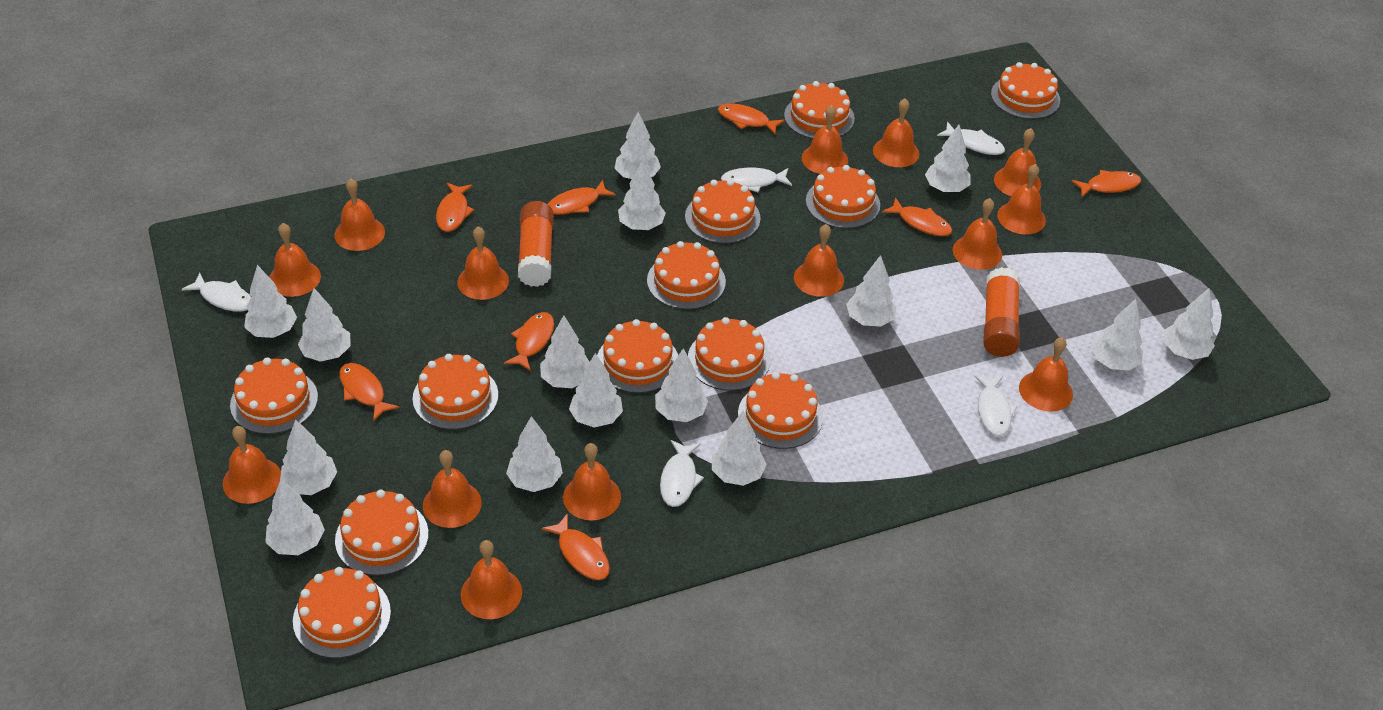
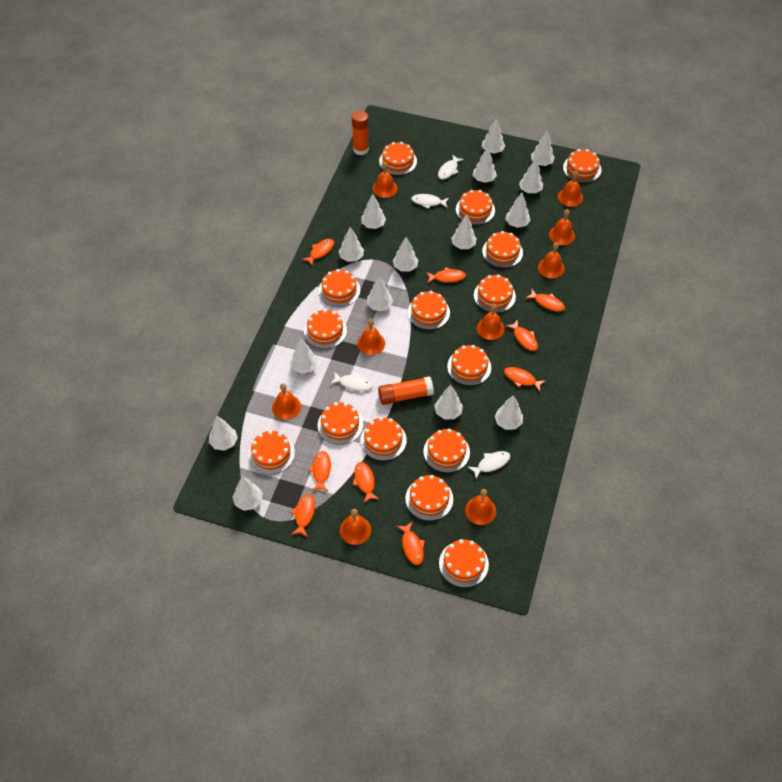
orange bell: 14 -> 9
orange cake: 12 -> 15
orange fish: 8 -> 9
white fish: 5 -> 4

